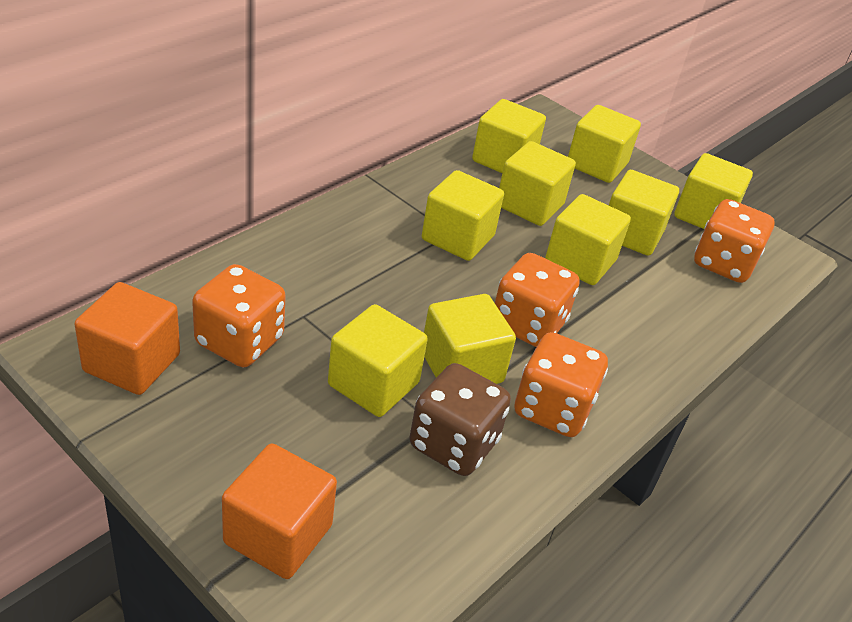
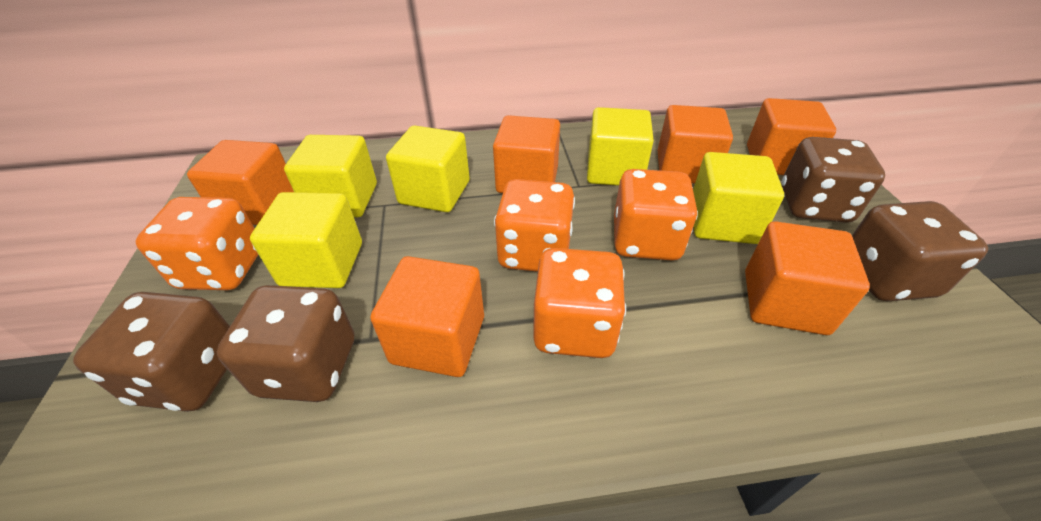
brown dice: 1 -> 4
orange cube: 2 -> 6
yellow cube: 9 -> 5

